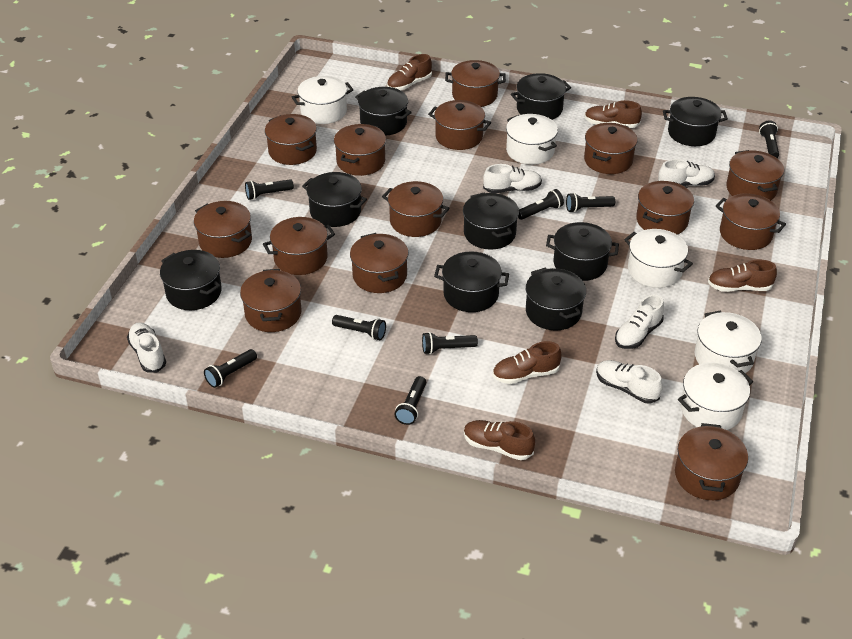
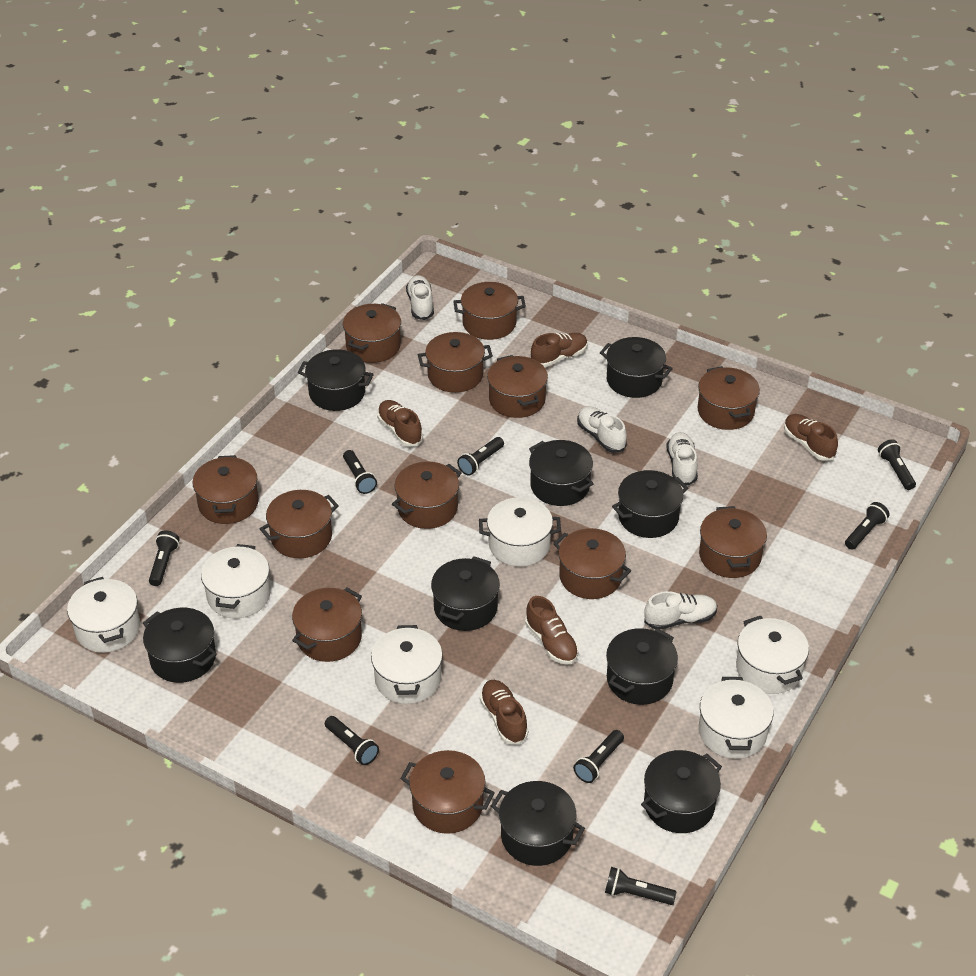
brown pot: 14 -> 12
white pot: 5 -> 6
white shoe: 5 -> 4

